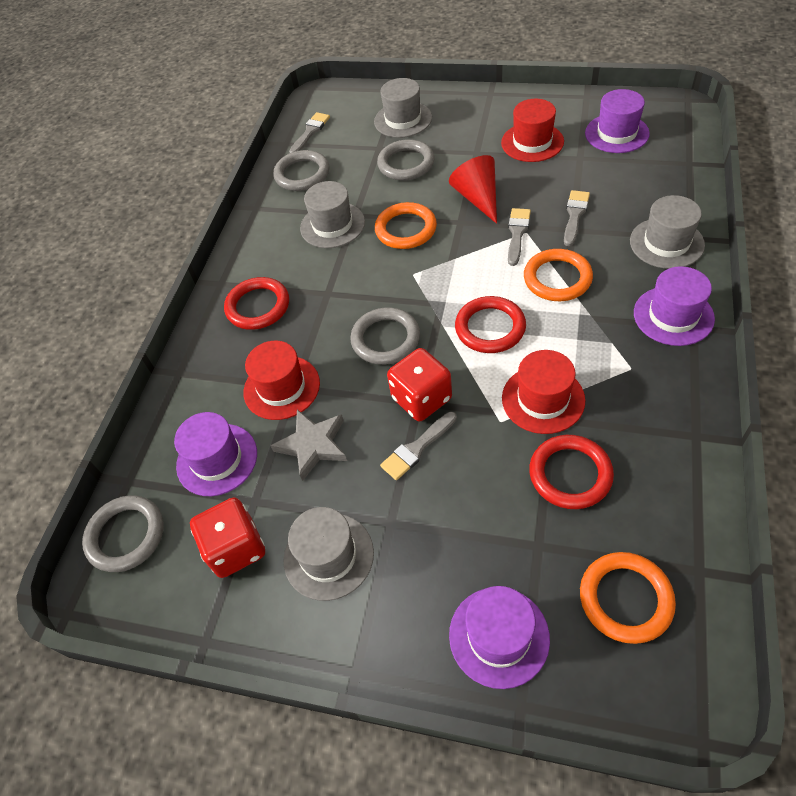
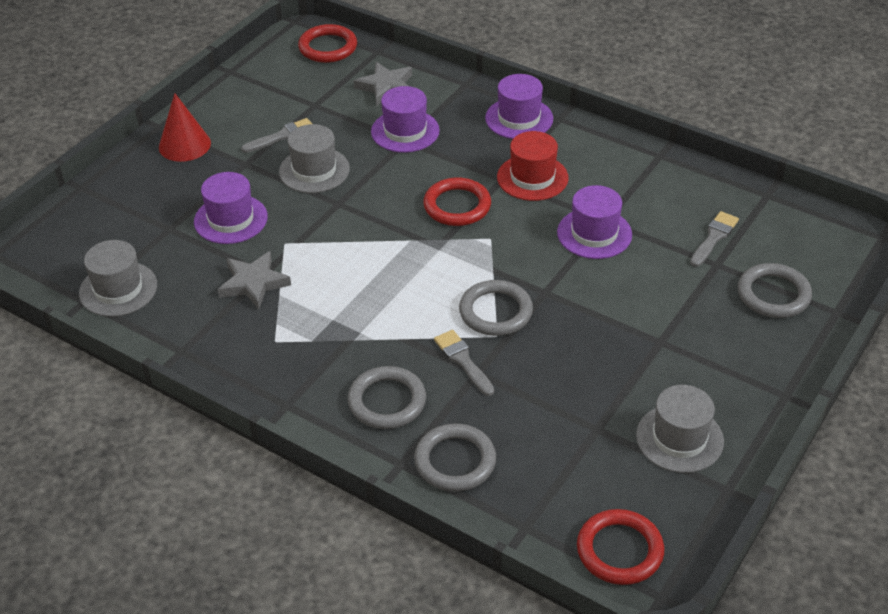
grey brush: 4 -> 3
grey hat: 4 -> 3
grey star: 1 -> 2
orange ring: 3 -> 0
red dice: 2 -> 0
red hat: 3 -> 1

